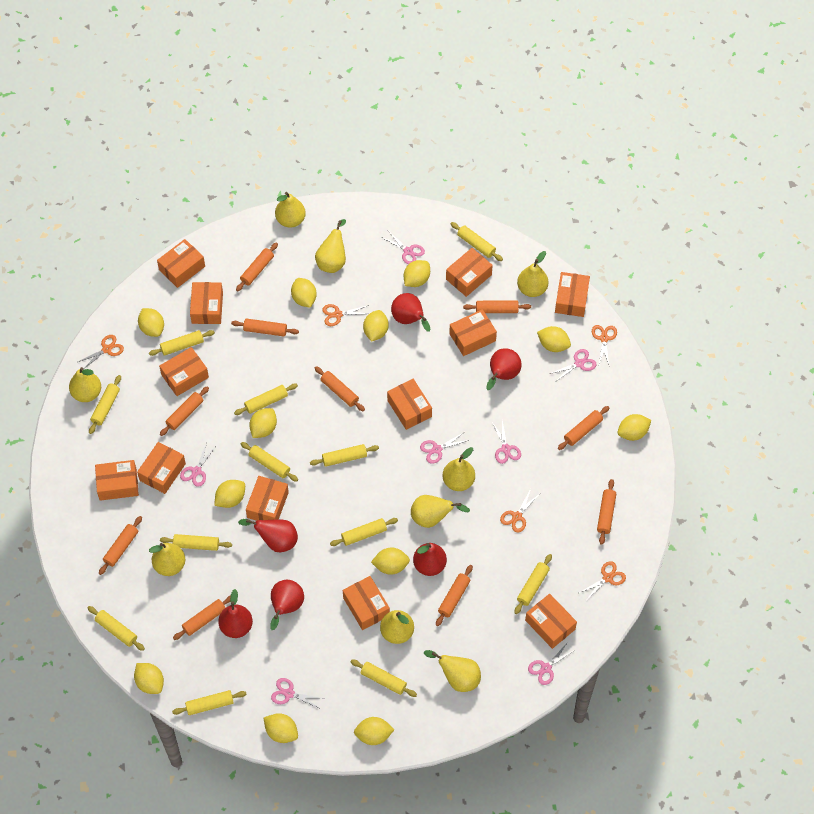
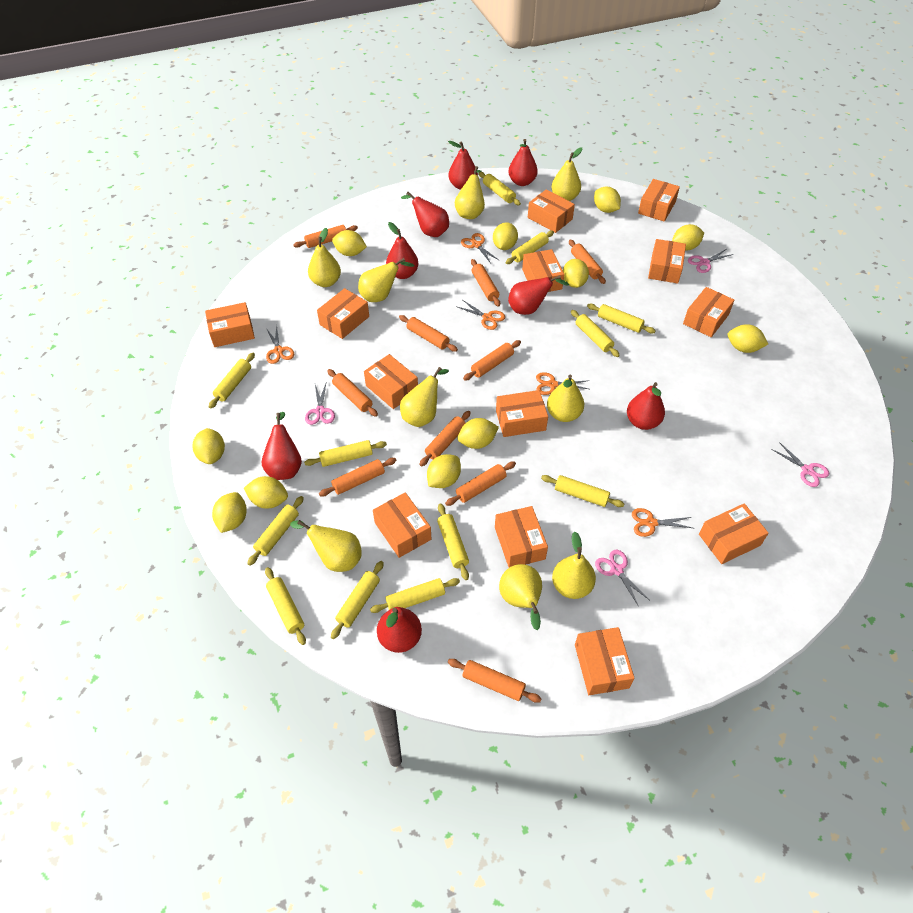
orange box: 12 -> 13
pink scissors: 7 -> 4
red pear: 6 -> 8
yellow lemon: 12 -> 11

